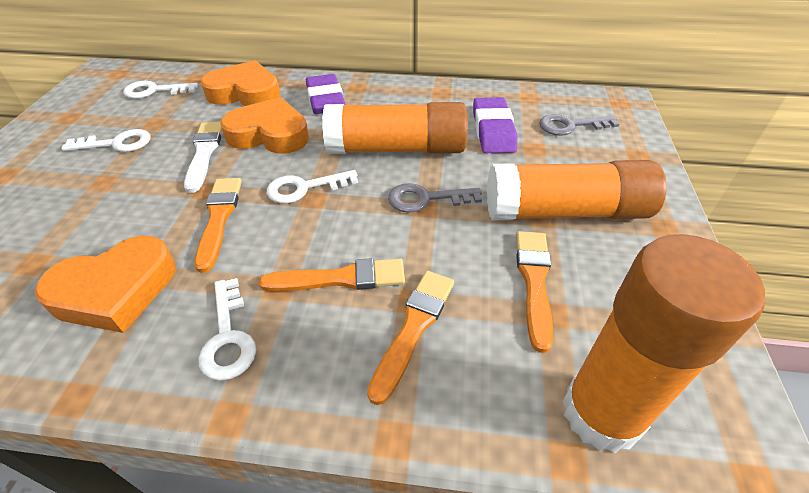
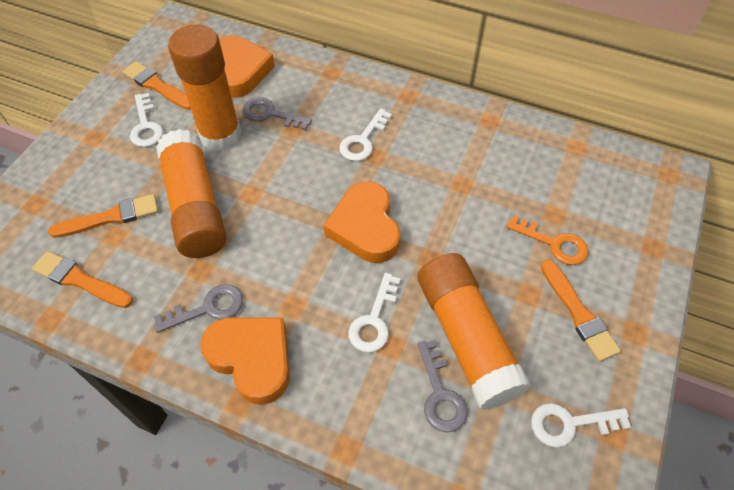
grey key: 2 -> 3
orange key: 0 -> 1
purple eraser: 2 -> 0
white brush: 1 -> 0

